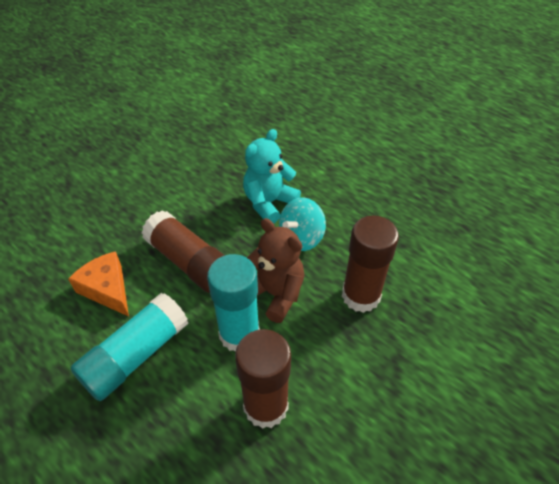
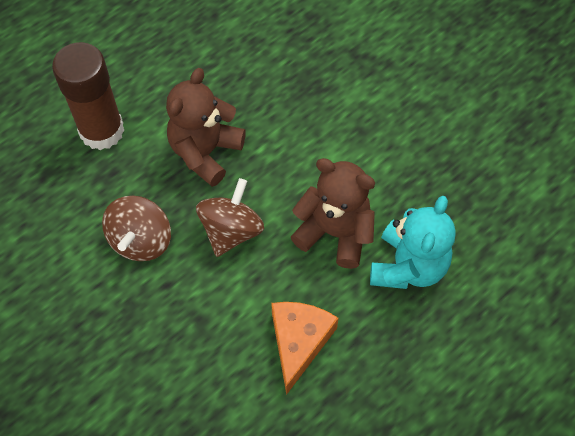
brown glue stick: 3 -> 1
brown spinning top: 0 -> 2
brown teddy bear: 1 -> 2
turquoise glue stick: 2 -> 0
turquoise spinning top: 1 -> 0

